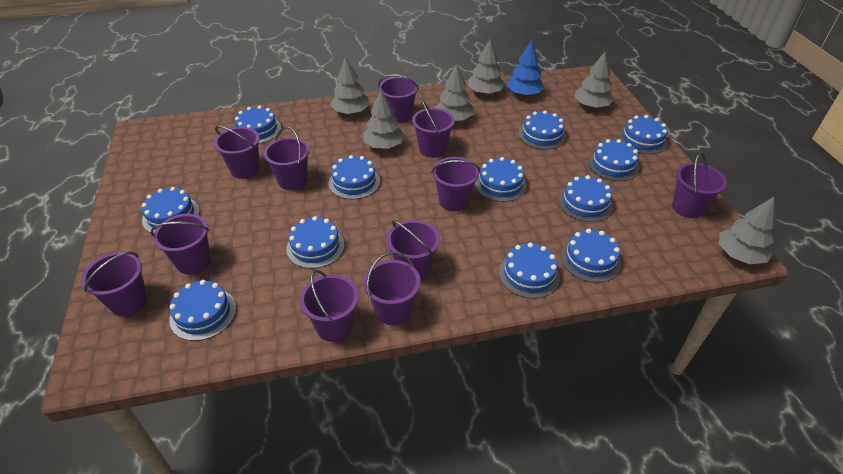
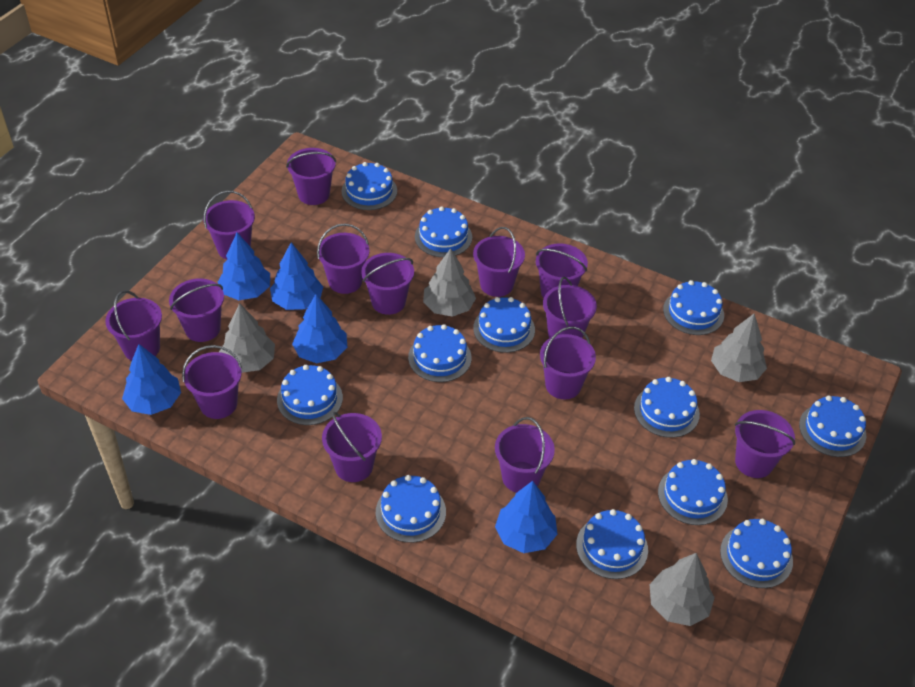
blue tree: 1 -> 5
grey tree: 6 -> 4
purple bucket: 11 -> 14

